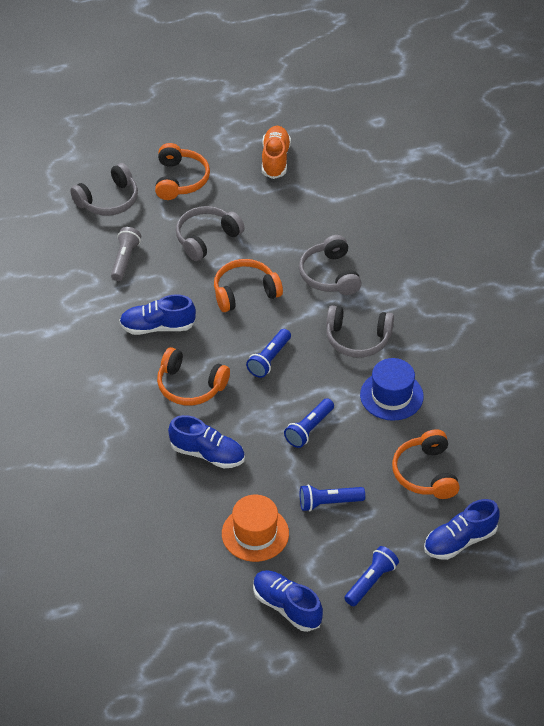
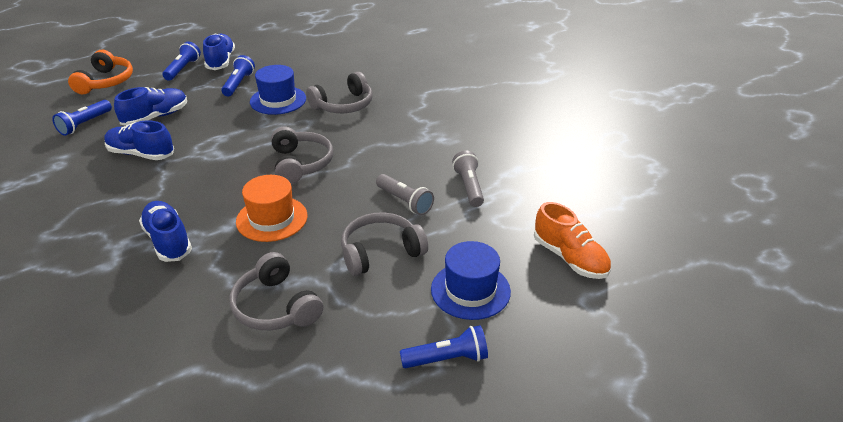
blue hat: 1 -> 2
grey flashlight: 1 -> 2
orange headphones: 4 -> 1

